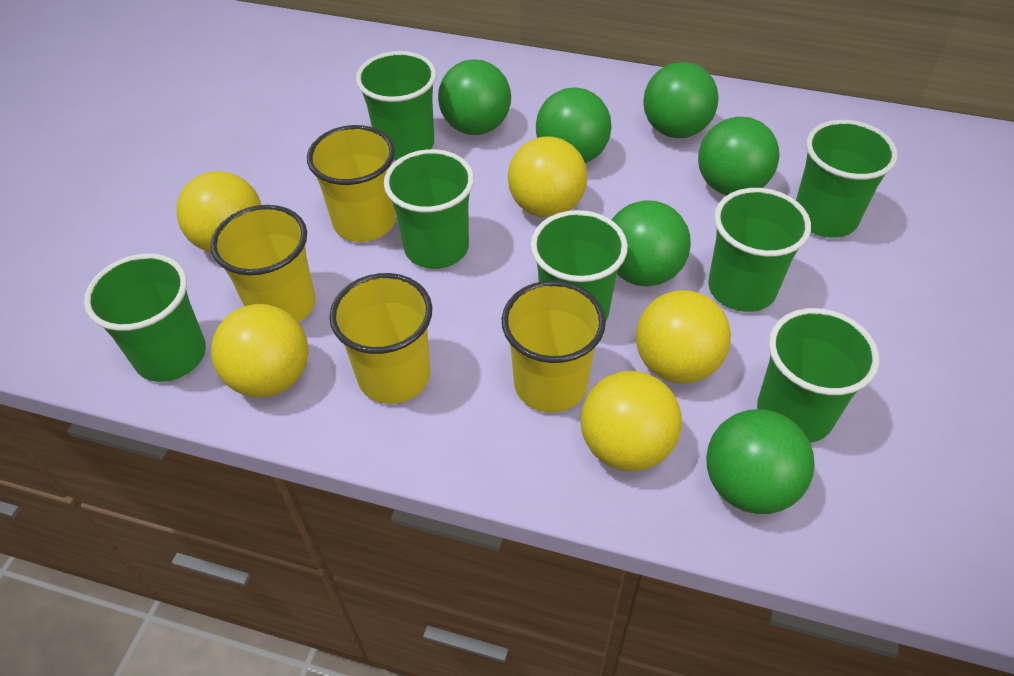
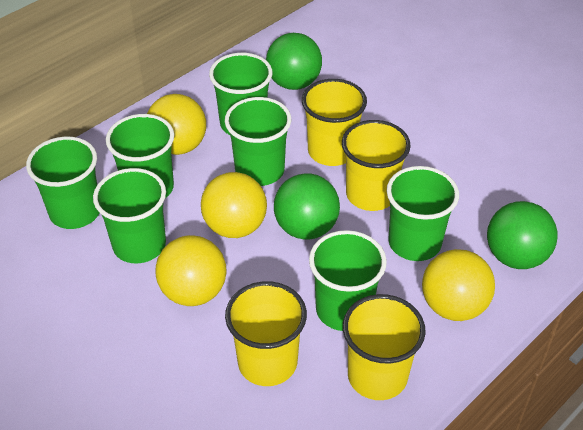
green ball: 6 -> 3
yellow ball: 5 -> 4

